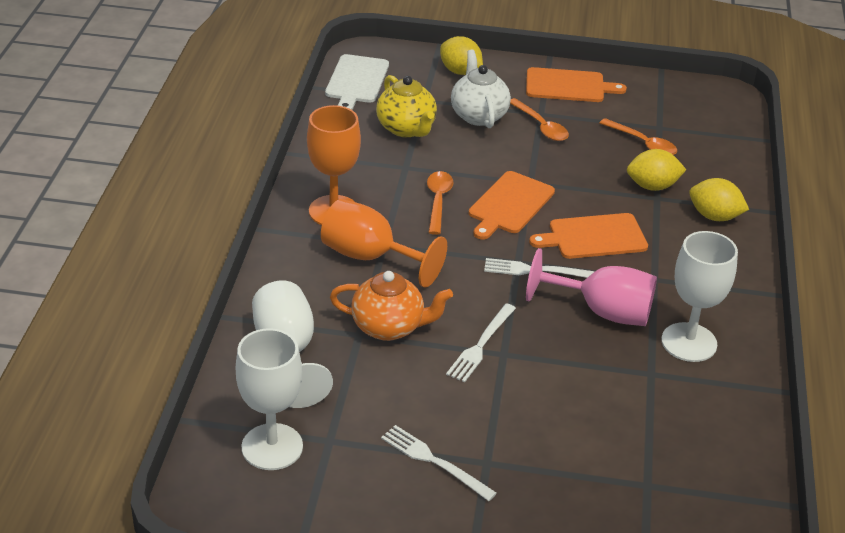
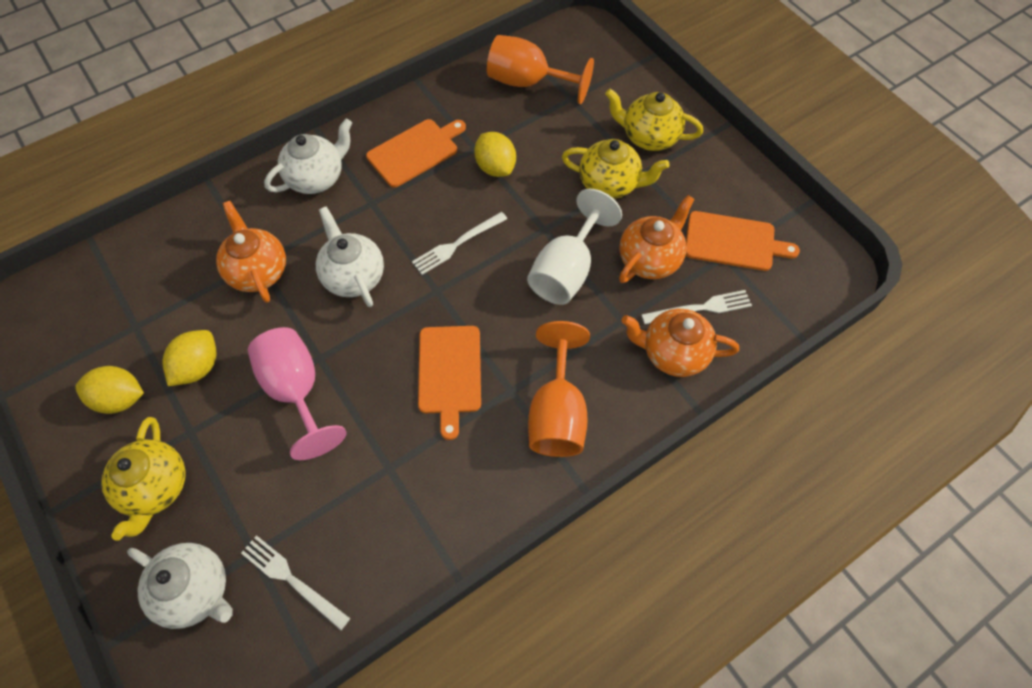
orange spoon: 3 -> 0
orange teapot: 1 -> 3
white cutting board: 1 -> 0
white goblet: 3 -> 1
white teapot: 1 -> 3
yellow teapot: 1 -> 3

